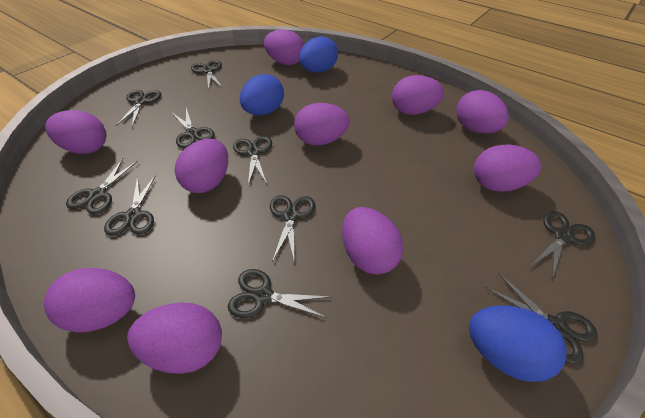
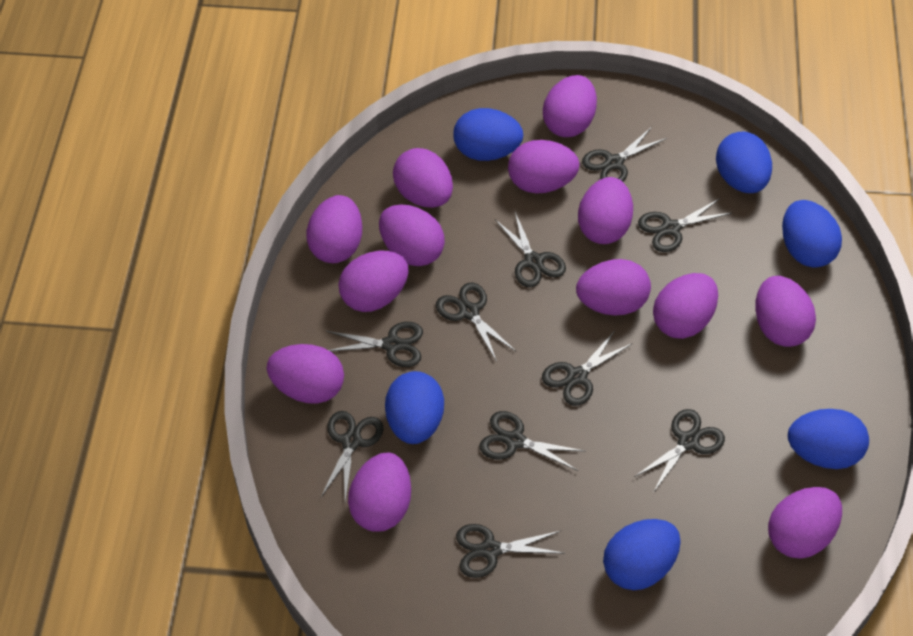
blue egg: 3 -> 6
purple egg: 10 -> 13

